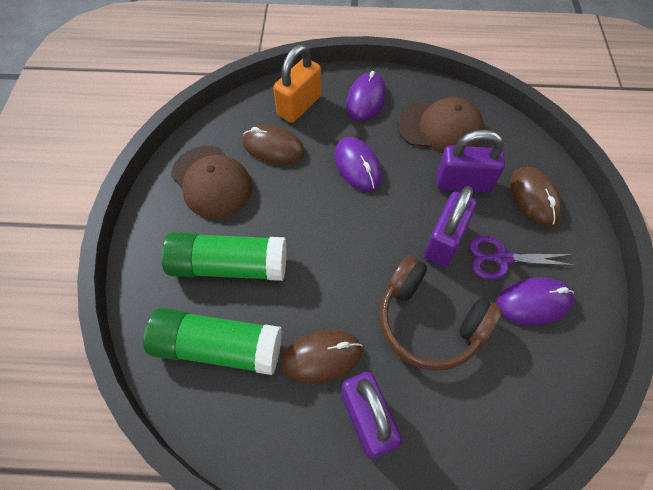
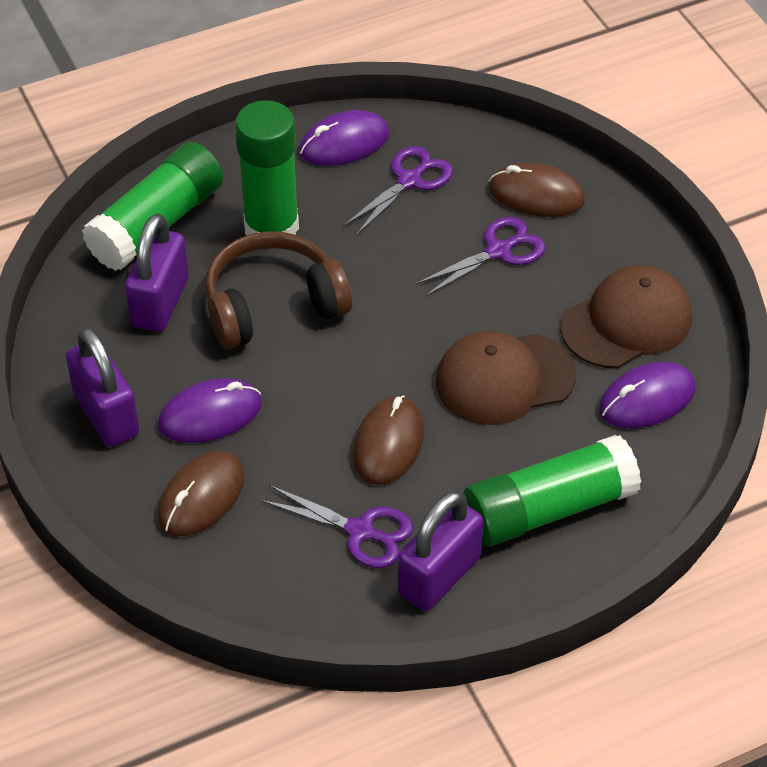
green glue stick: 2 -> 3
orange padlock: 1 -> 0
purple scissors: 1 -> 3

